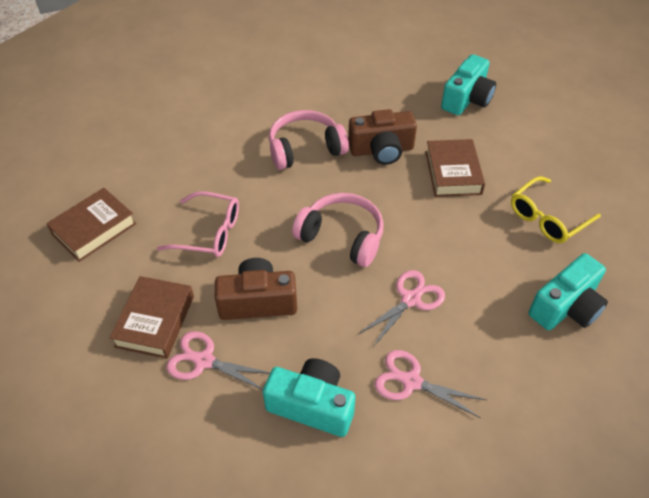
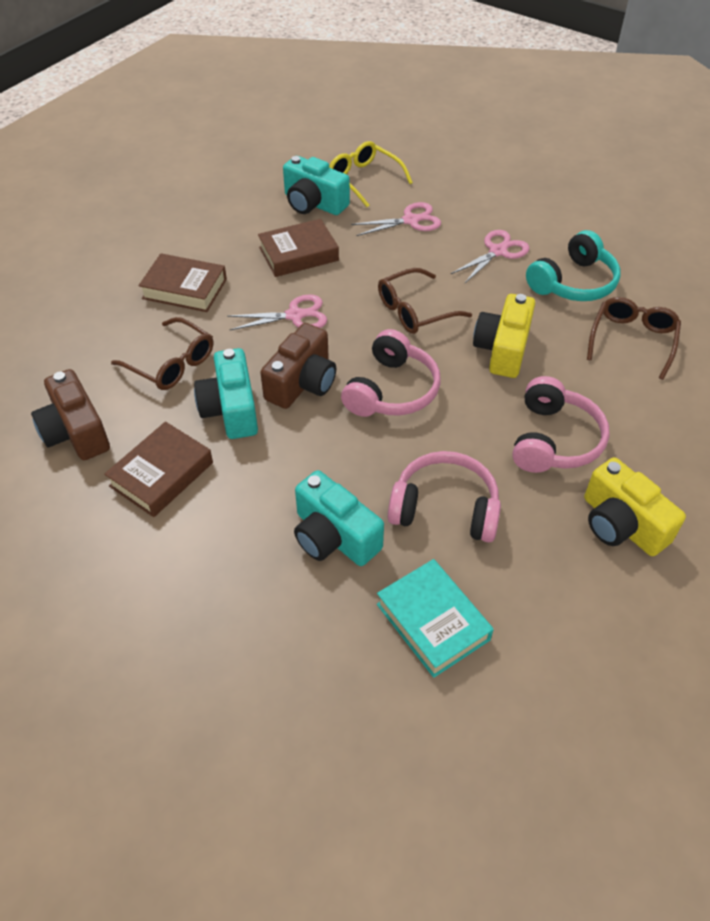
brown glasses: 0 -> 3
pink glasses: 1 -> 0
pink headphones: 2 -> 3
turquoise book: 0 -> 1
turquoise headphones: 0 -> 1
yellow camera: 0 -> 2

